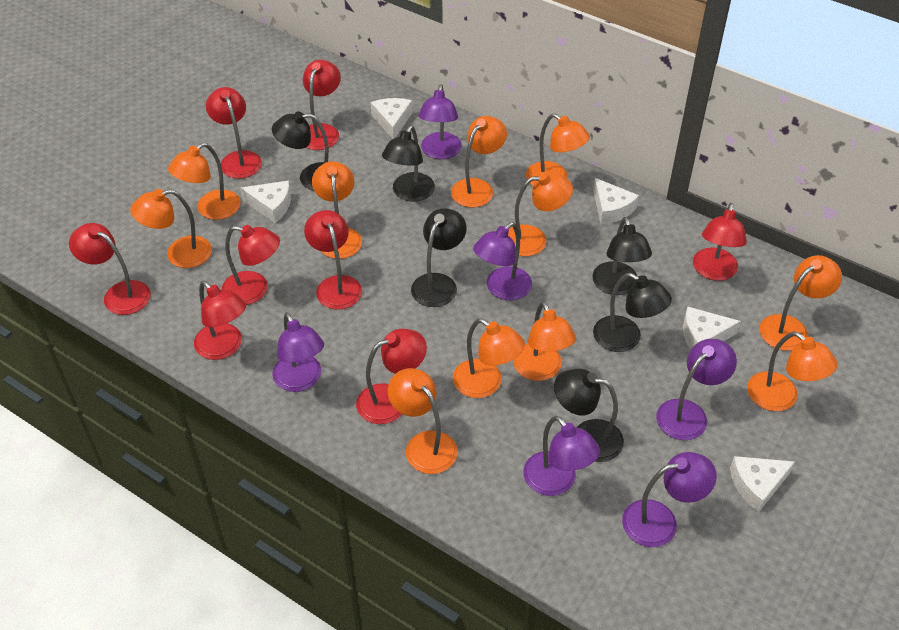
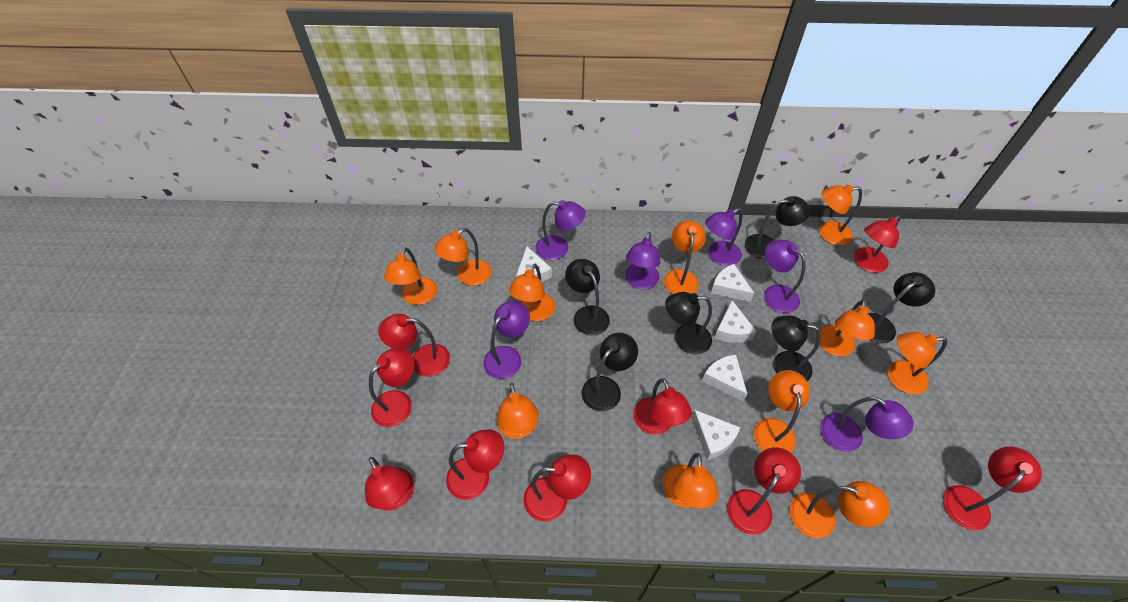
red lamp: 8 -> 9

